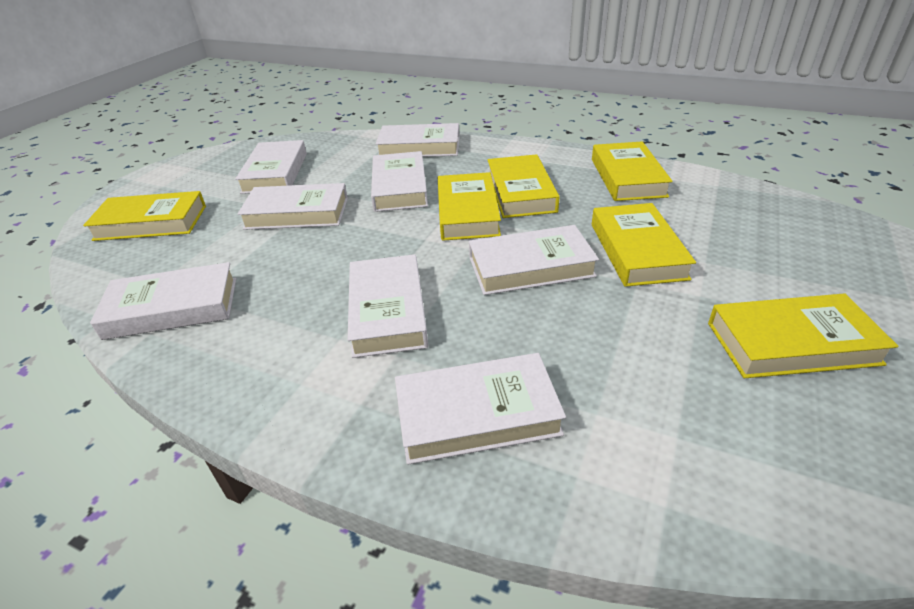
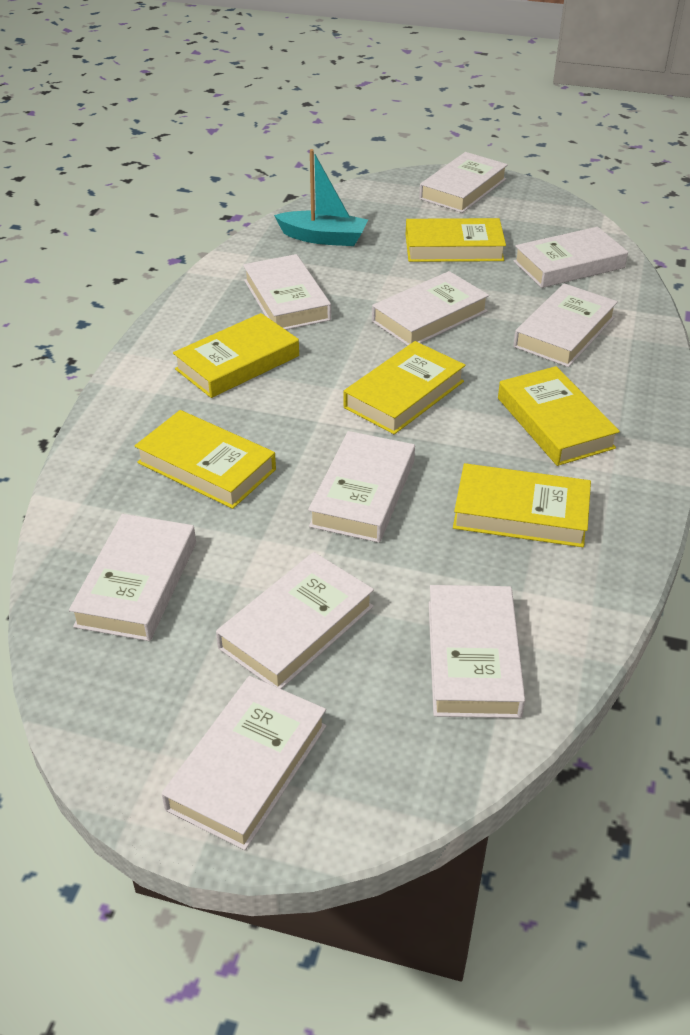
turquoise boat: 0 -> 1
white book: 8 -> 10

